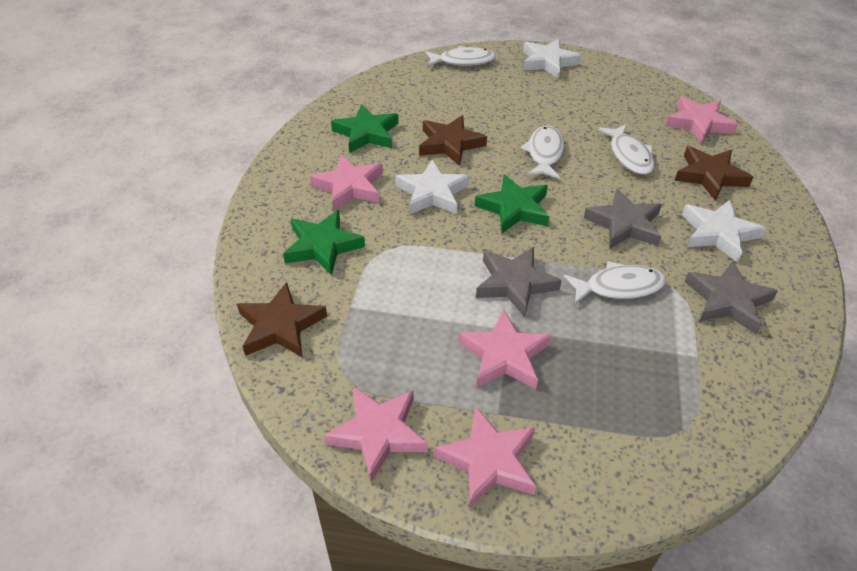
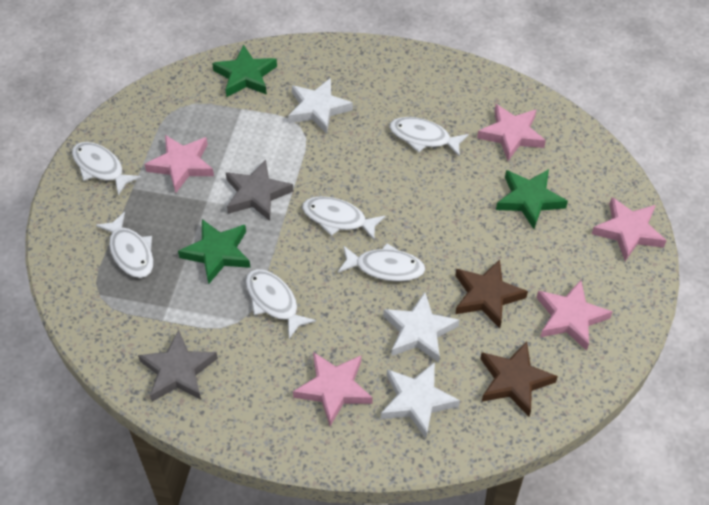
brown star: 3 -> 2
grey star: 3 -> 2
white fish: 4 -> 6

